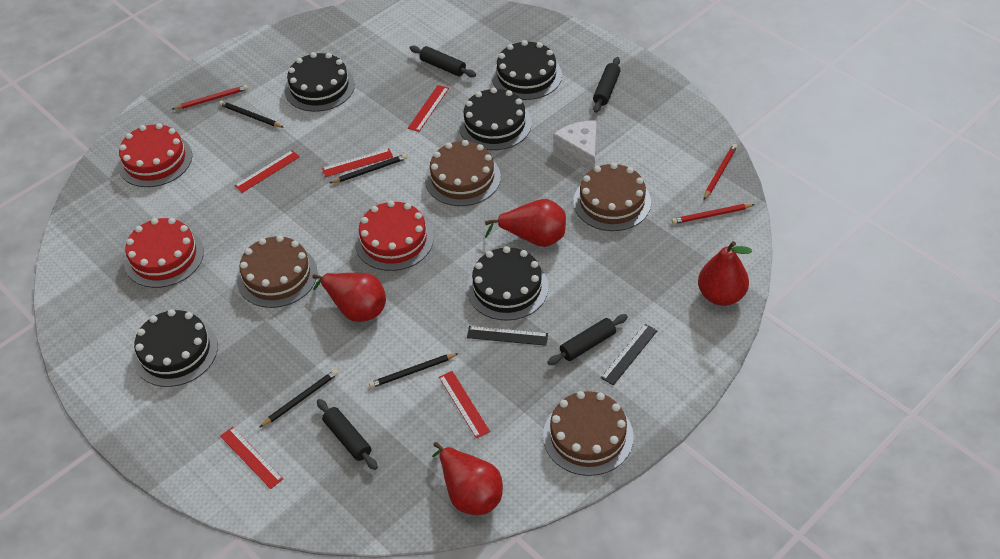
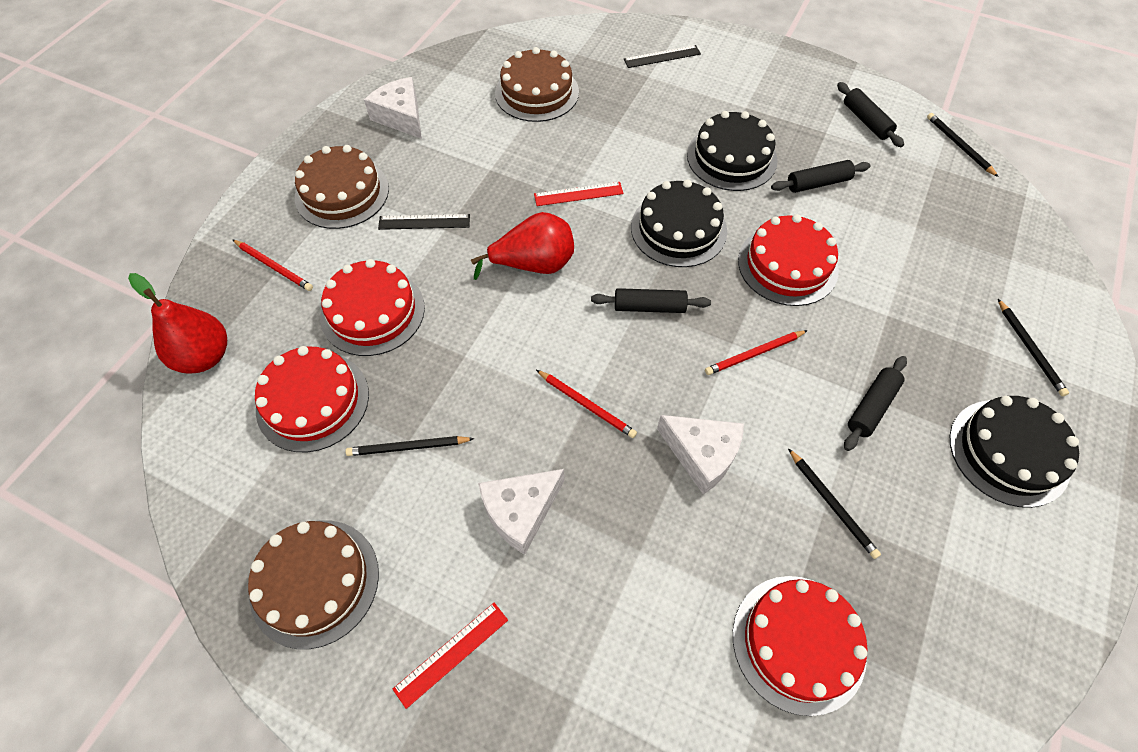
black cake: 5 -> 3
brown cake: 4 -> 3
red cake: 3 -> 4
red pear: 4 -> 2
red ruler: 5 -> 2
white cheese: 1 -> 3

